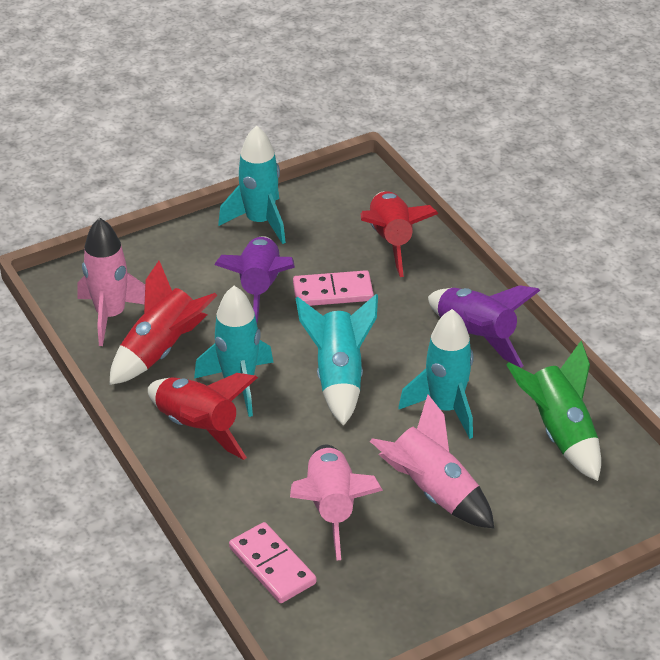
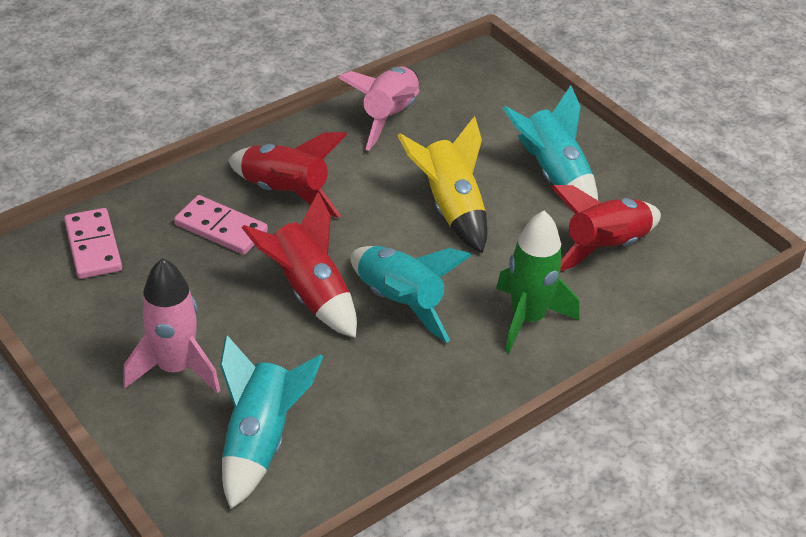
pink rocket: 3 -> 2
purple rocket: 2 -> 0
turquoise rocket: 4 -> 3
yellow rocket: 0 -> 1

